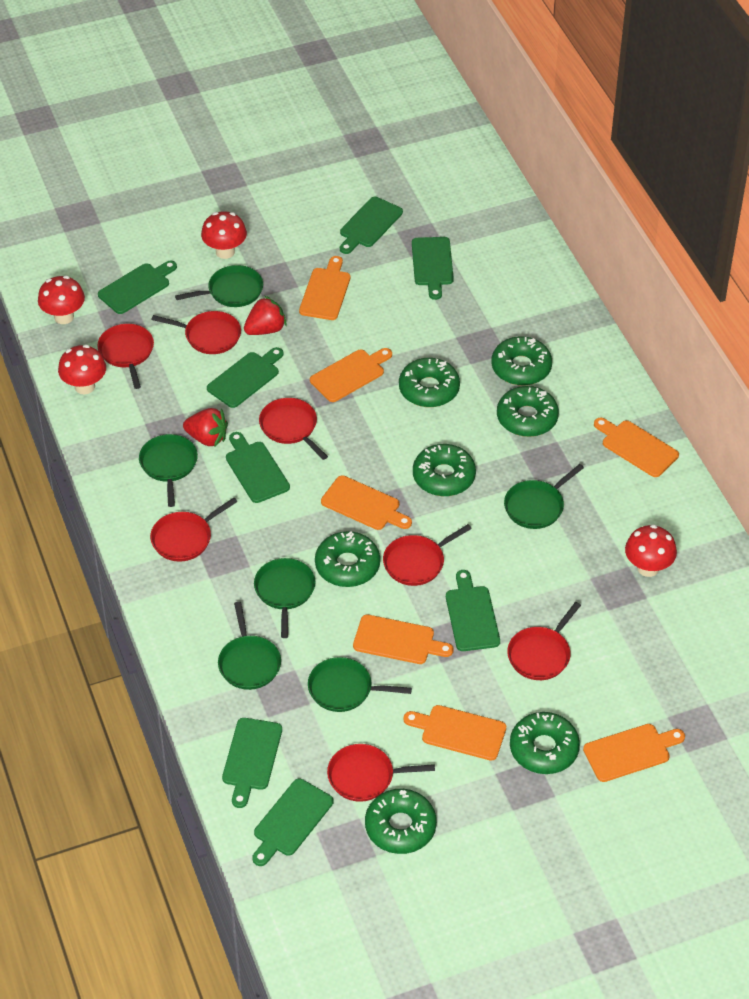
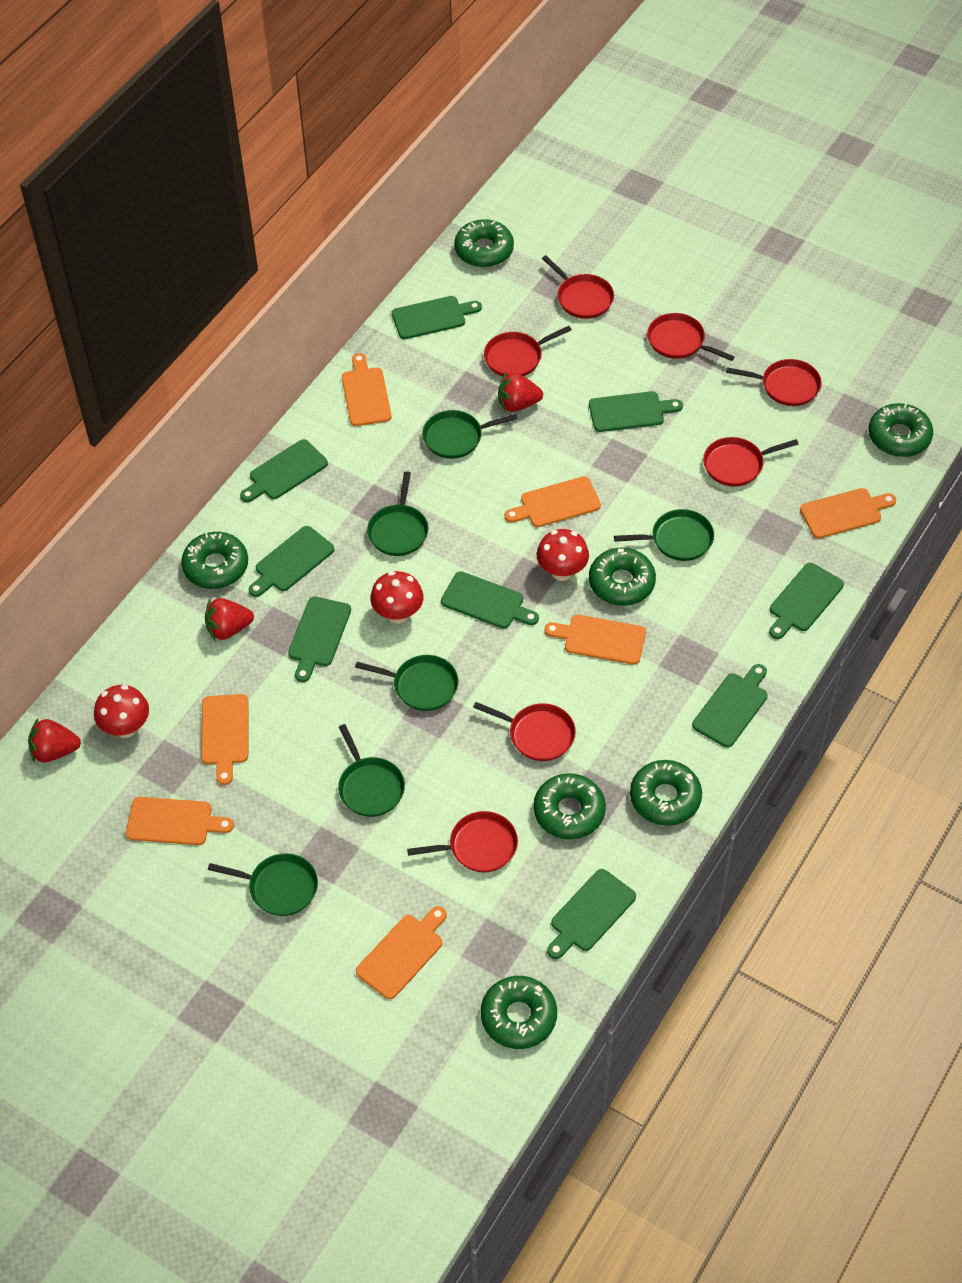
green cutting board: 8 -> 9
red mushroom: 4 -> 3
red strawberry: 2 -> 3

